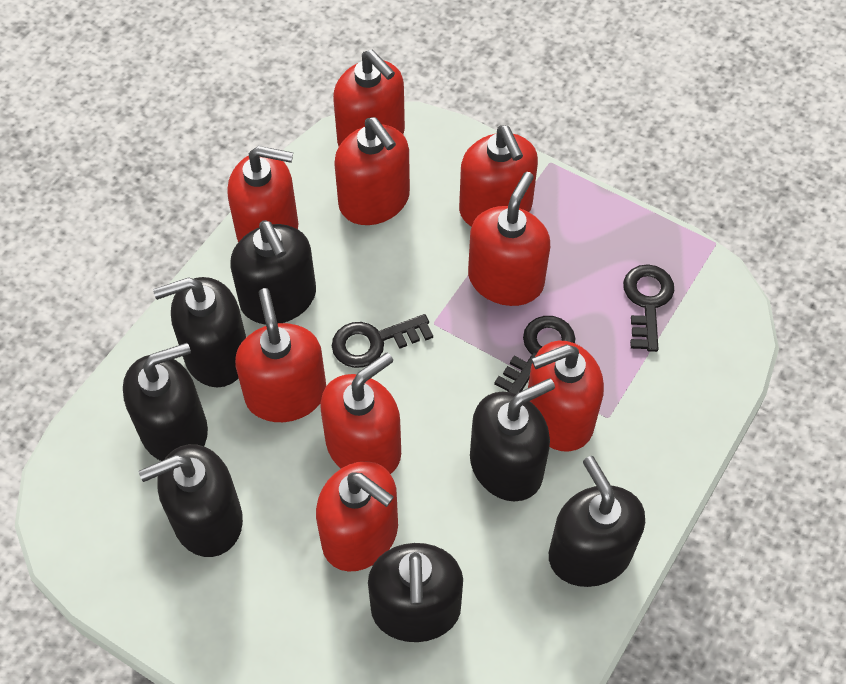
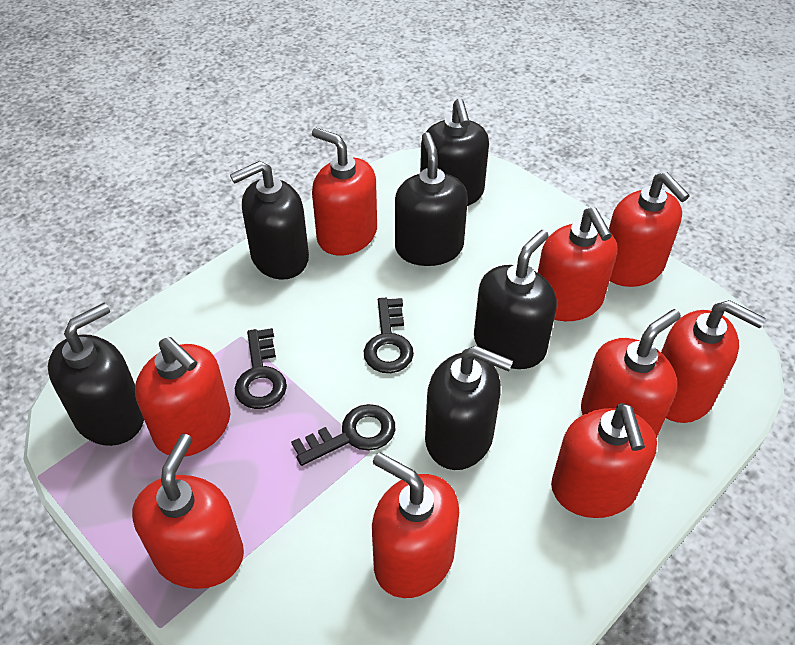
black soap dispenser: 7 -> 6

